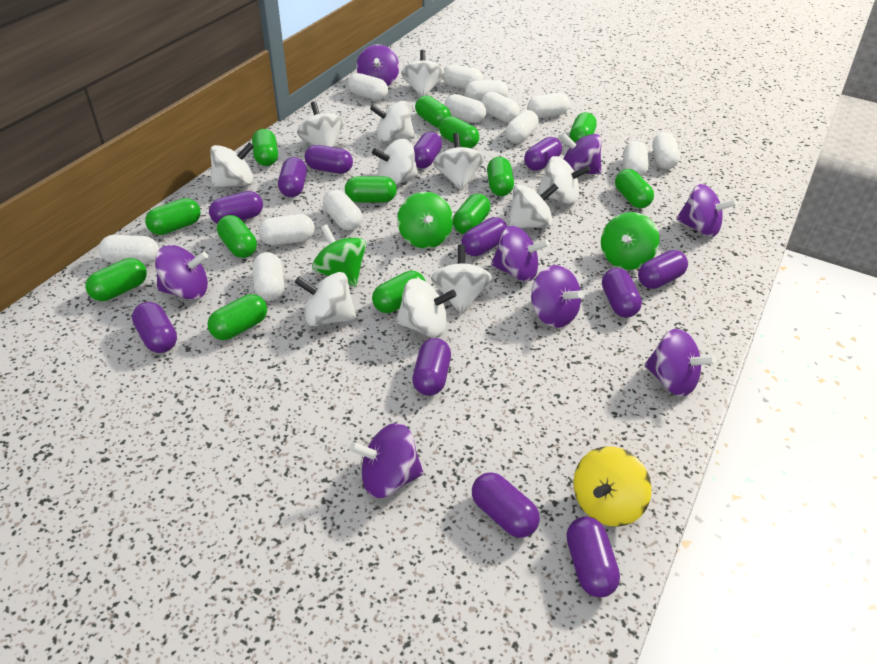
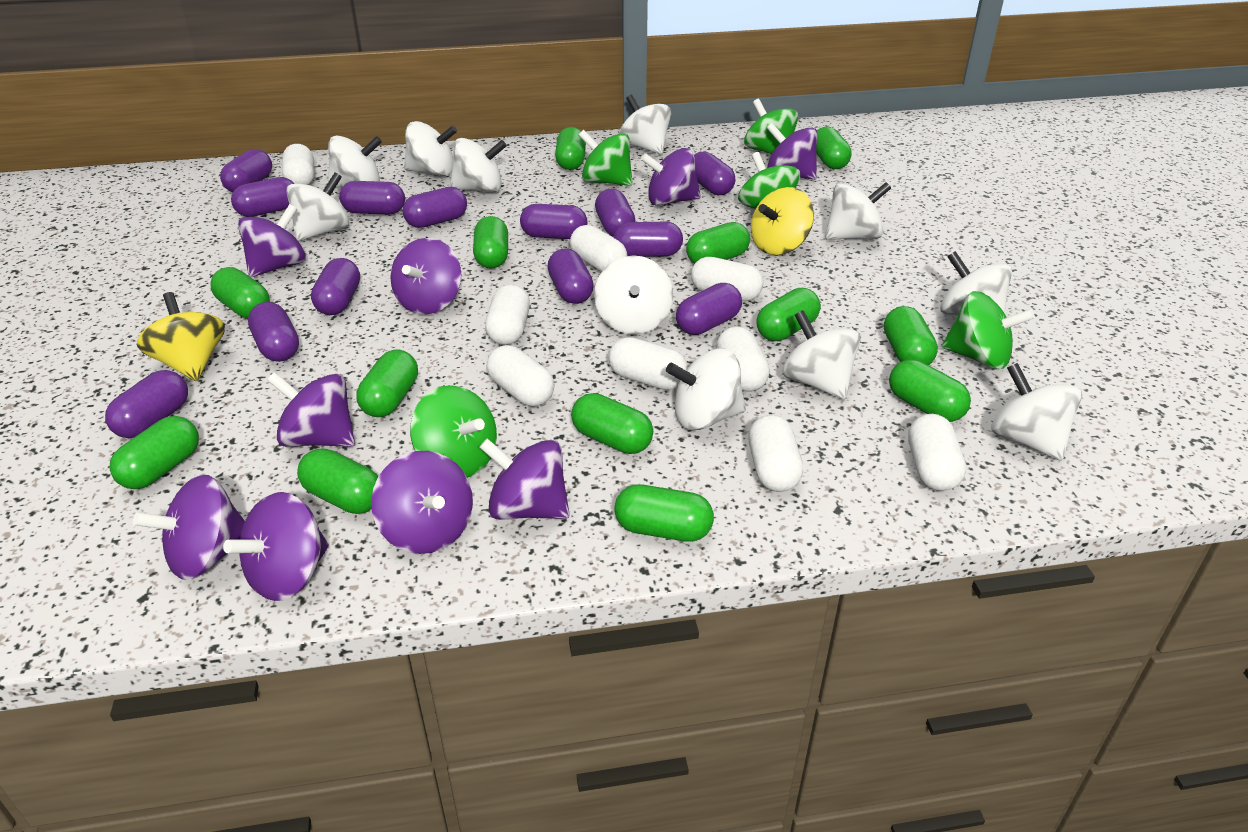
green spinning top: 3 -> 5
purple capsule: 12 -> 13
purple spinning top: 8 -> 9
white capsule: 13 -> 9
yellow spinning top: 1 -> 2

